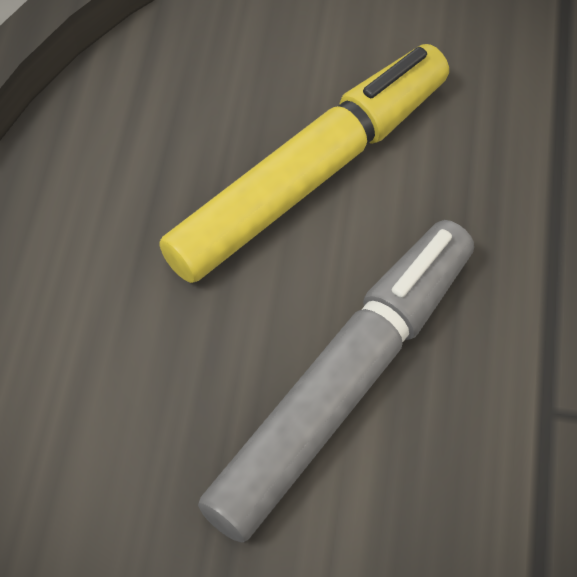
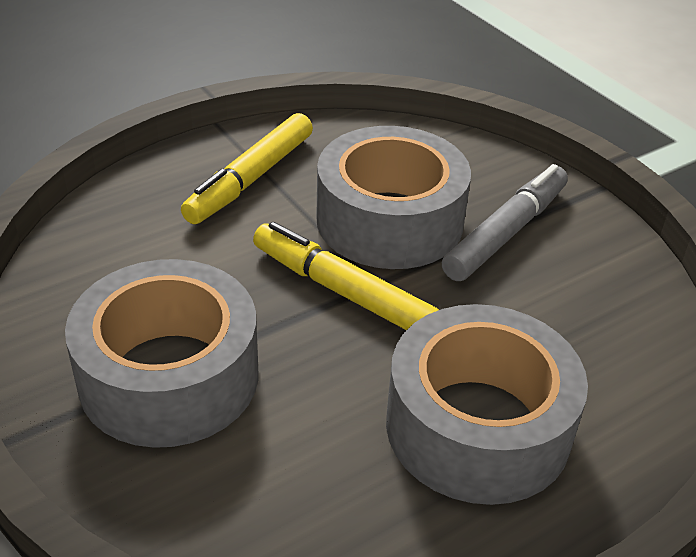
grey tape: 0 -> 3
yellow marker: 1 -> 2

